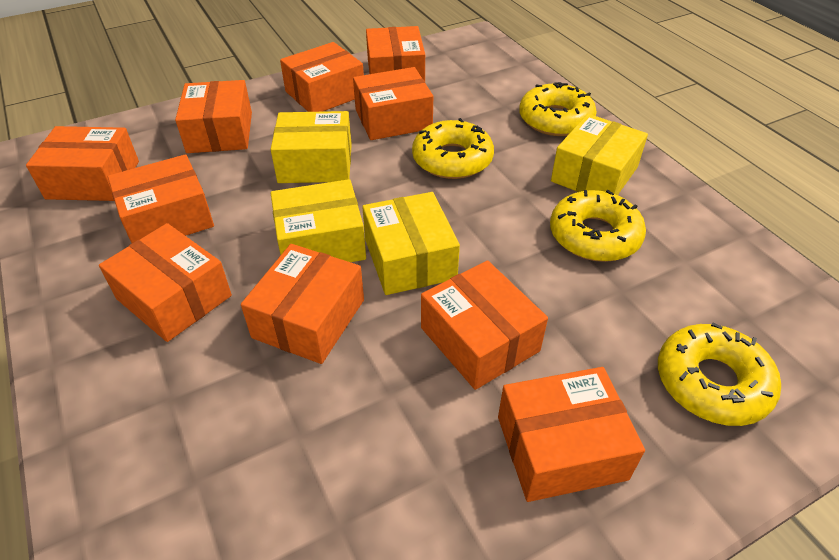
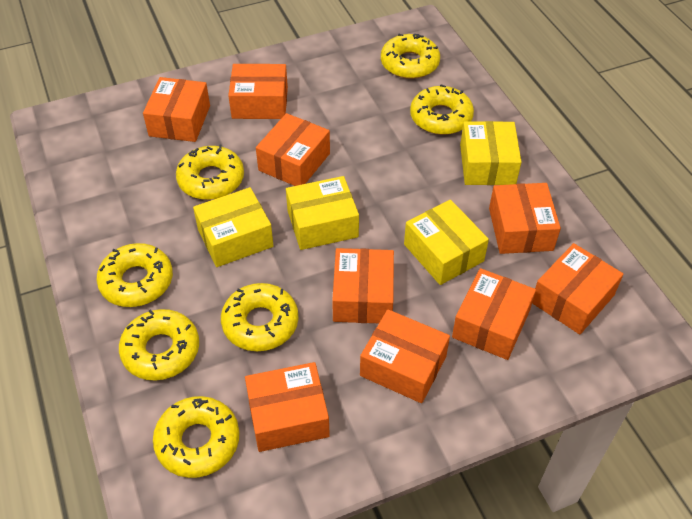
orange box: 10 -> 9
yellow donut: 4 -> 7

